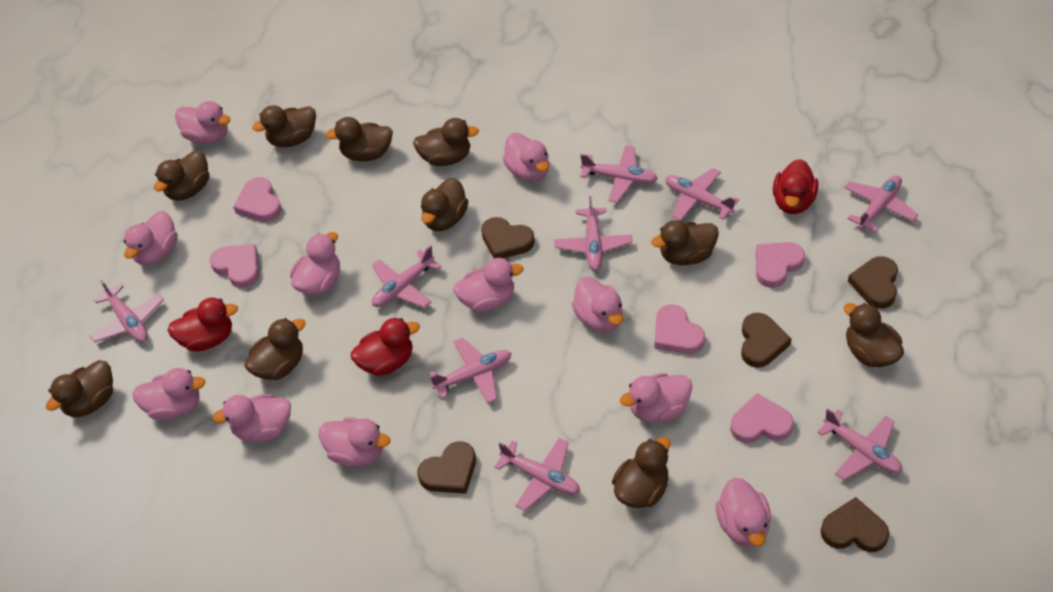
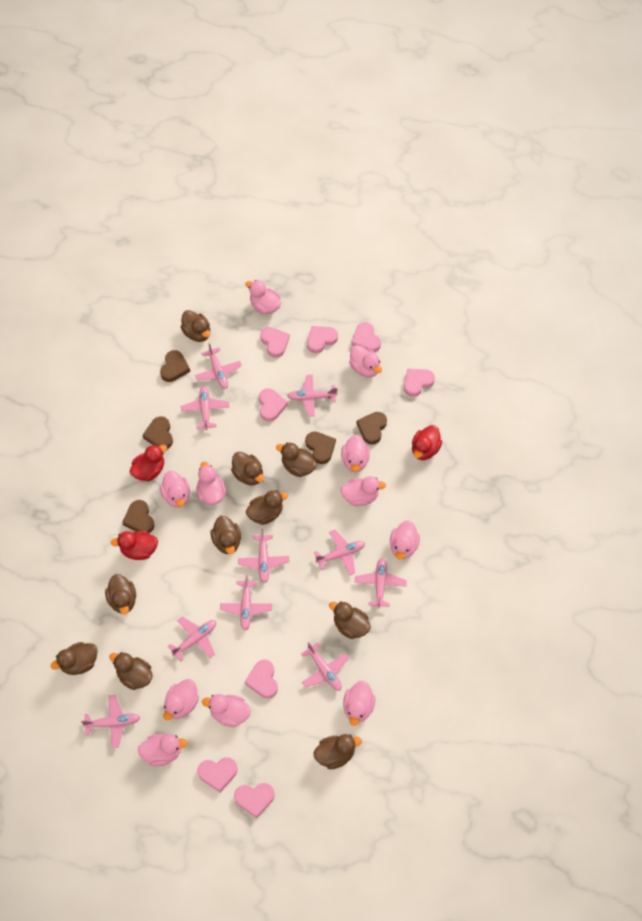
pink heart: 5 -> 8
pink plane: 9 -> 10

